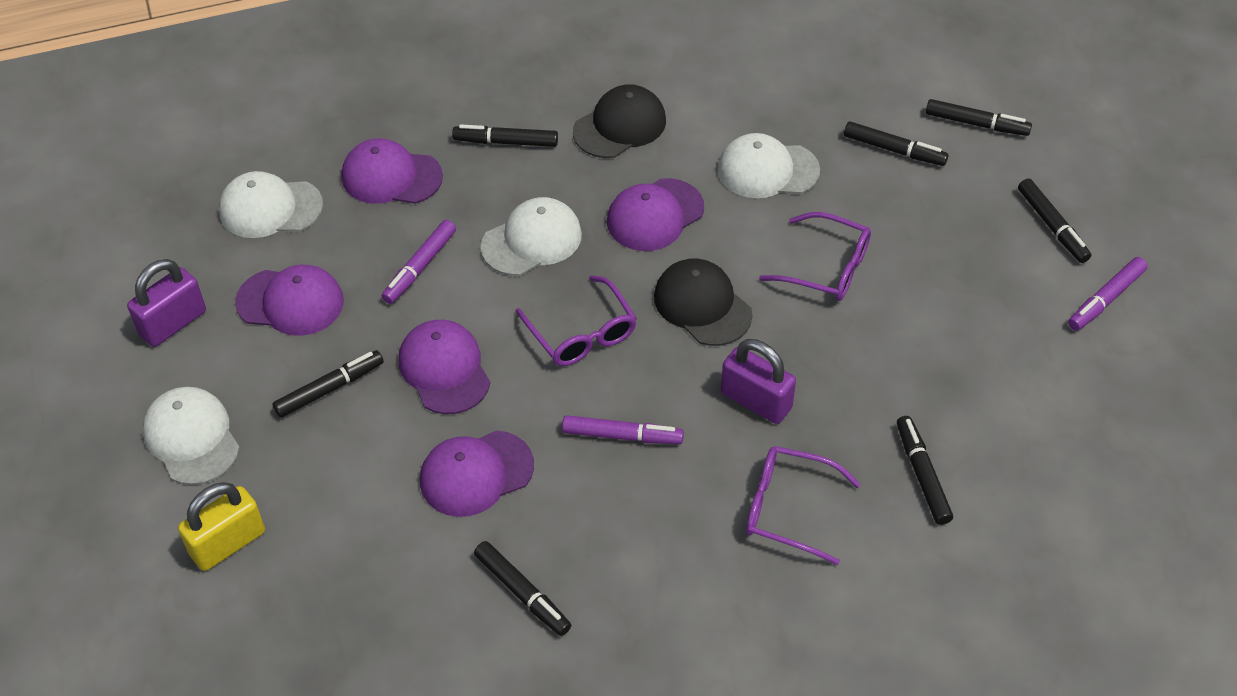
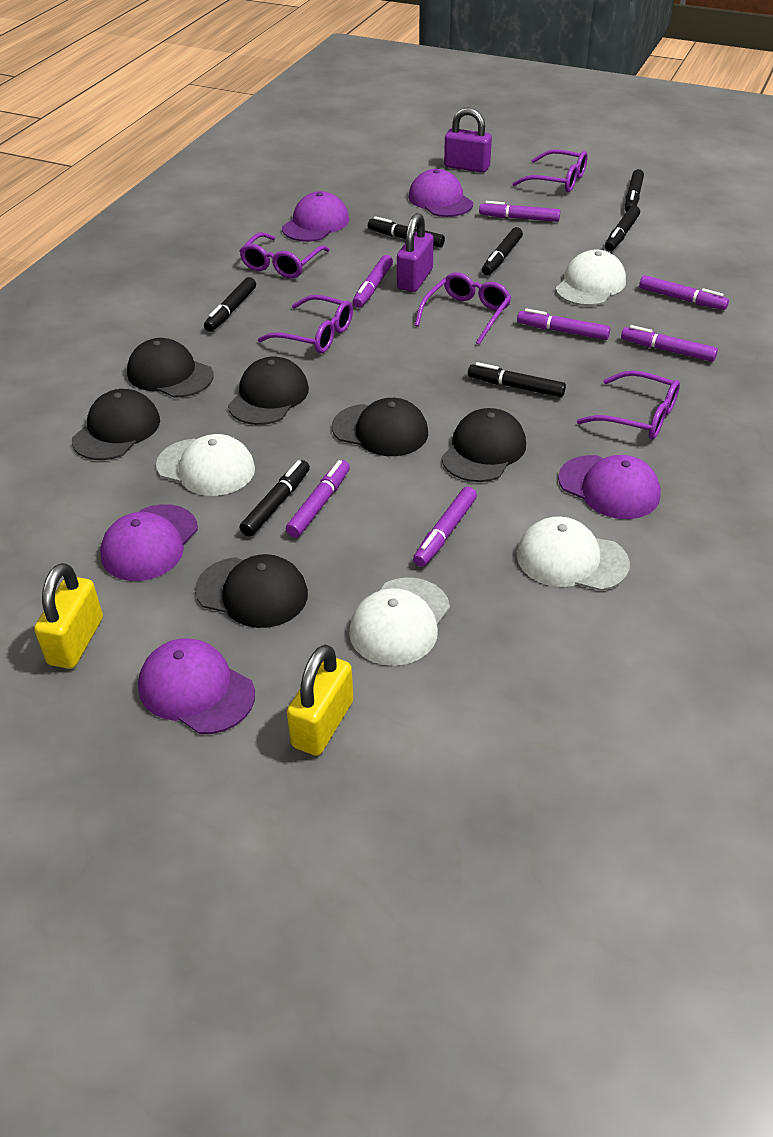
black cap: 2 -> 6
purple glasses: 3 -> 5
purple marker: 3 -> 7
yellow padlock: 1 -> 2

